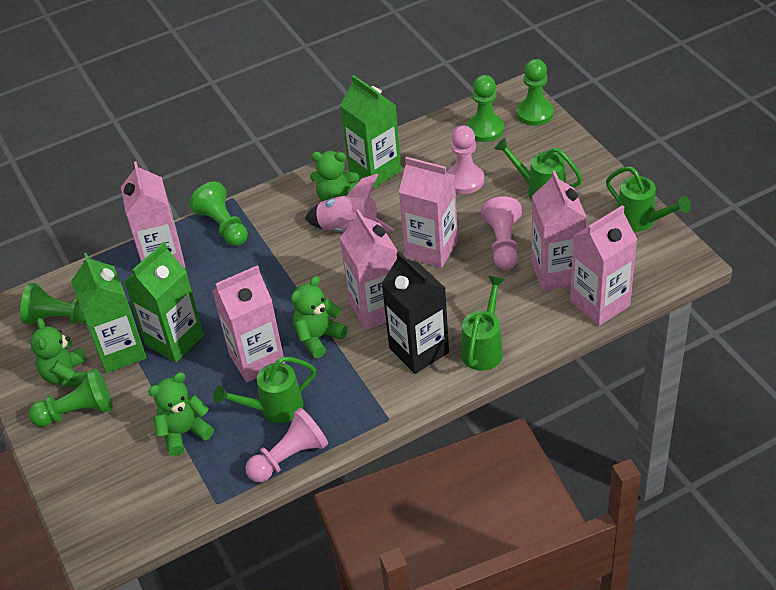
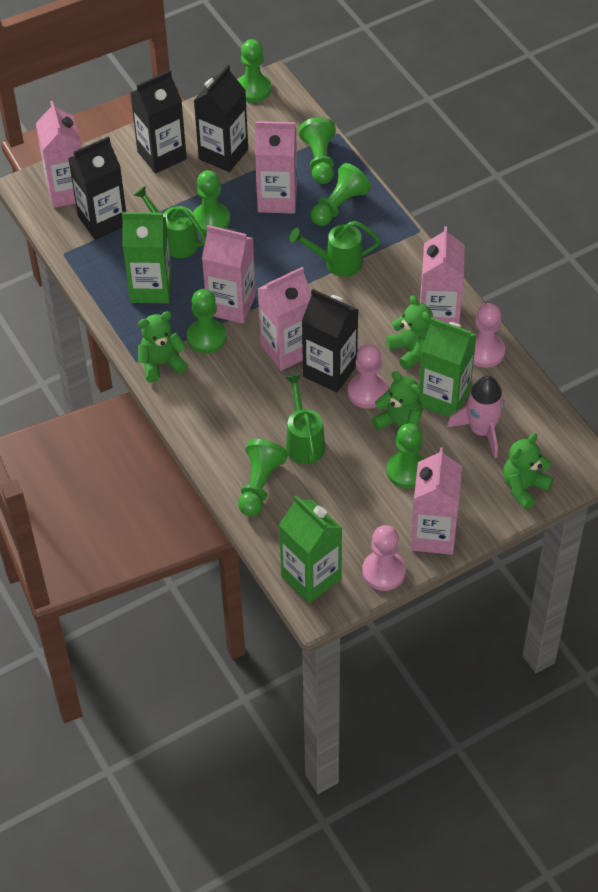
black carton: 1 -> 4
green pawn: 5 -> 7
green watering can: 4 -> 3

